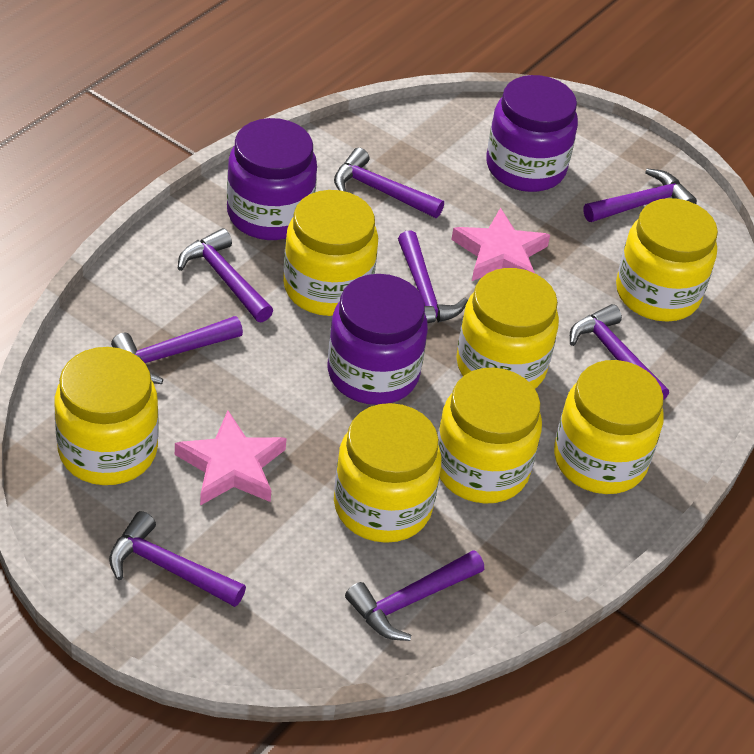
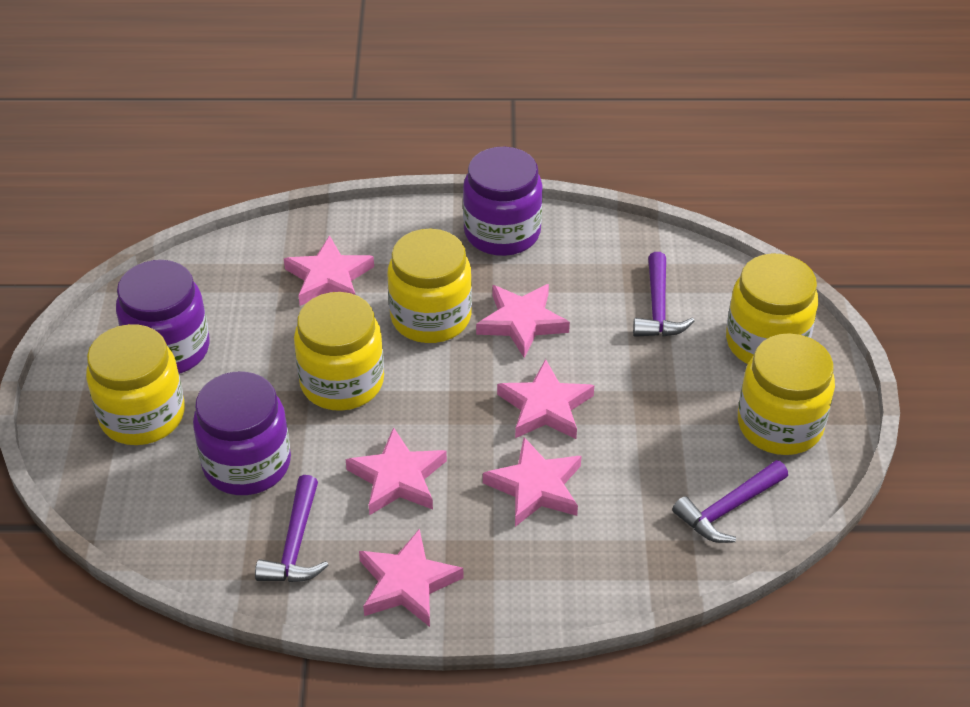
pink star: 2 -> 6
purple hammer: 8 -> 3
yellow jar: 7 -> 5

